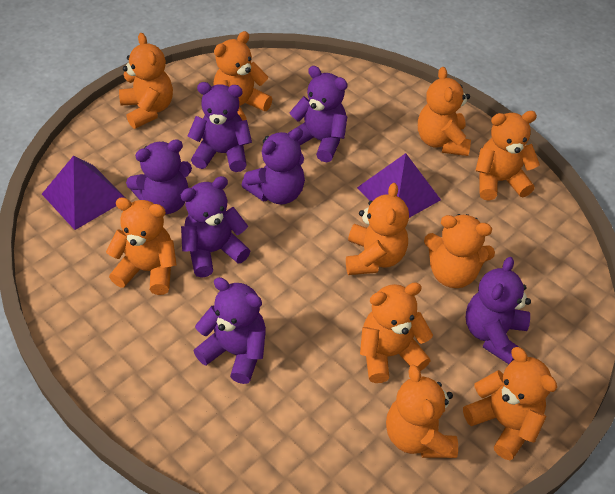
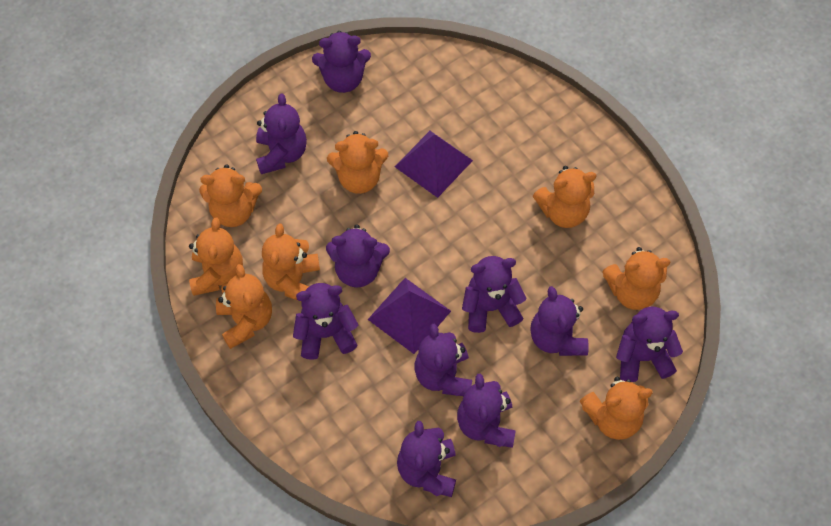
orange teddy bear: 10 -> 8
purple teddy bear: 7 -> 10

